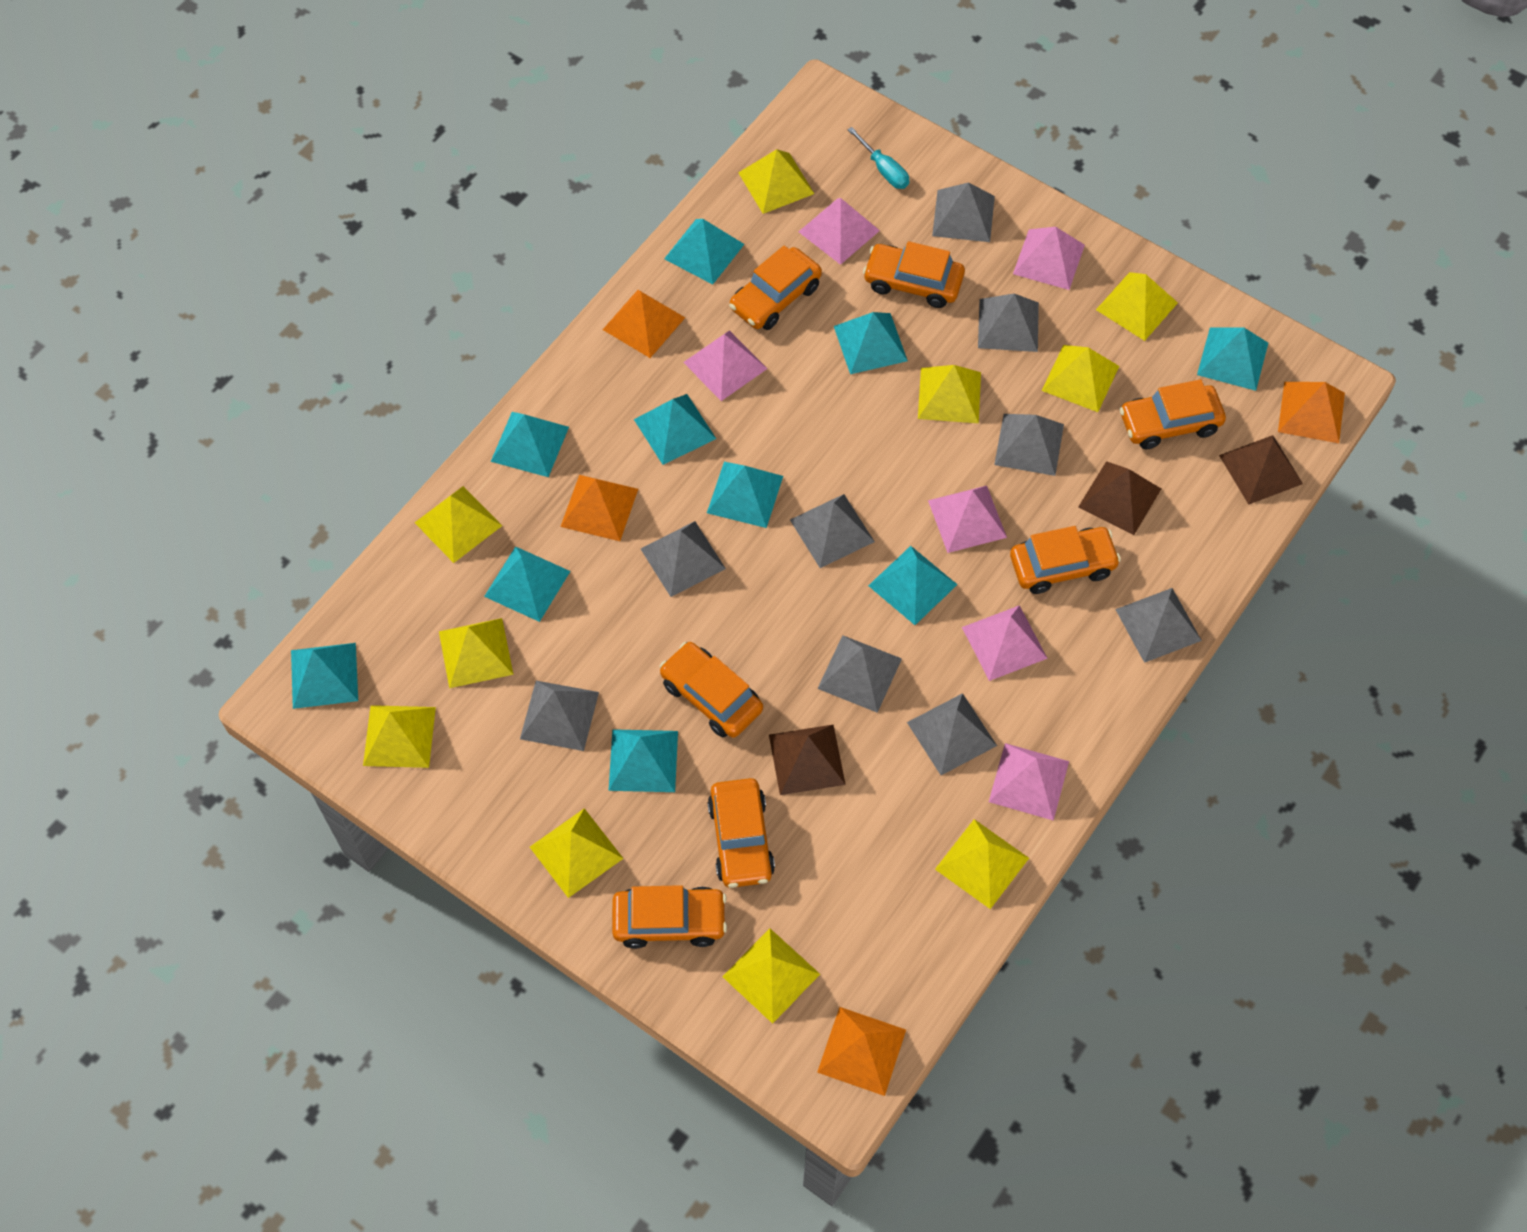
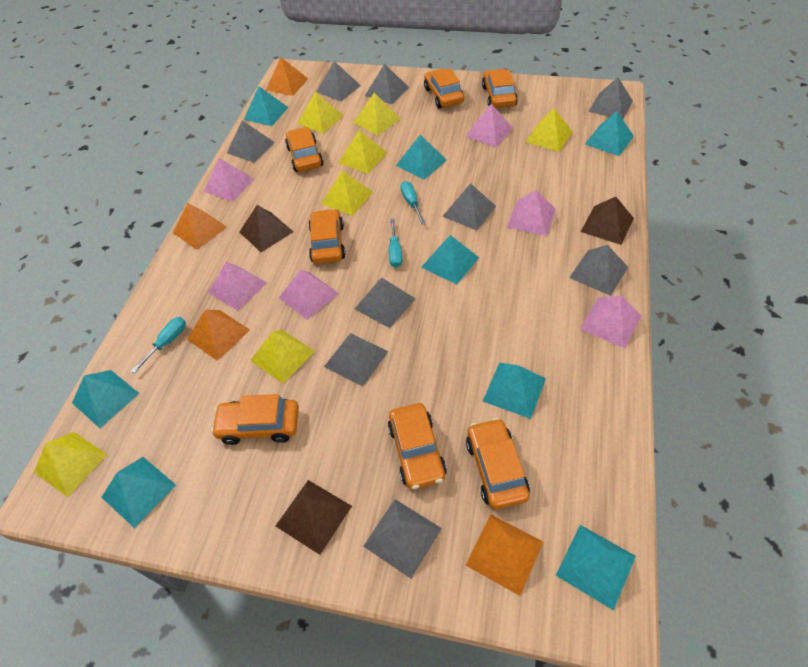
turquoise pyramid: 10 -> 8
turquoise screwdriver: 1 -> 3
yellow pyramid: 10 -> 7

